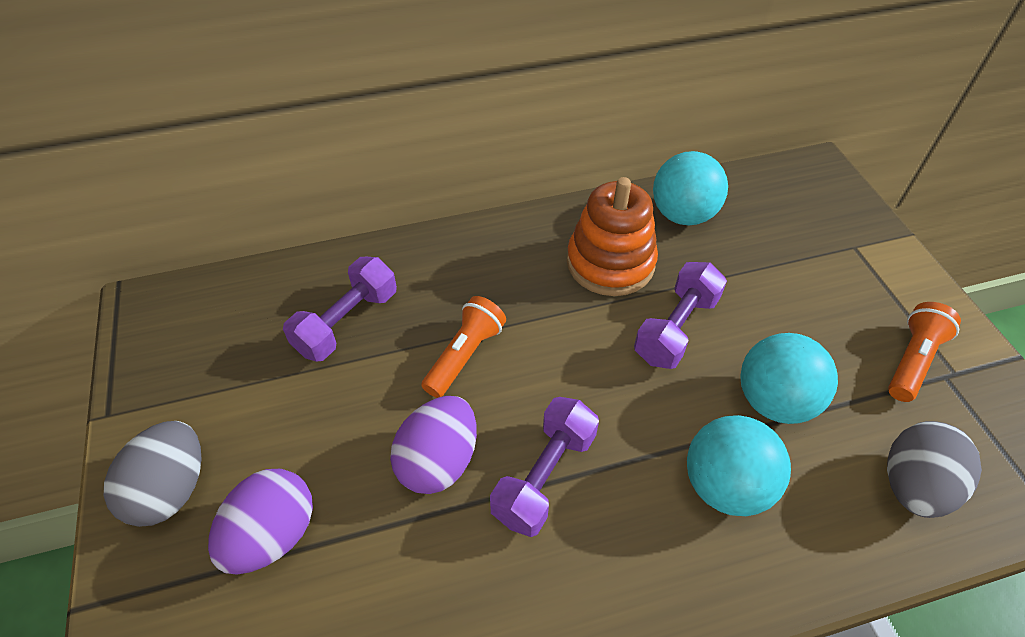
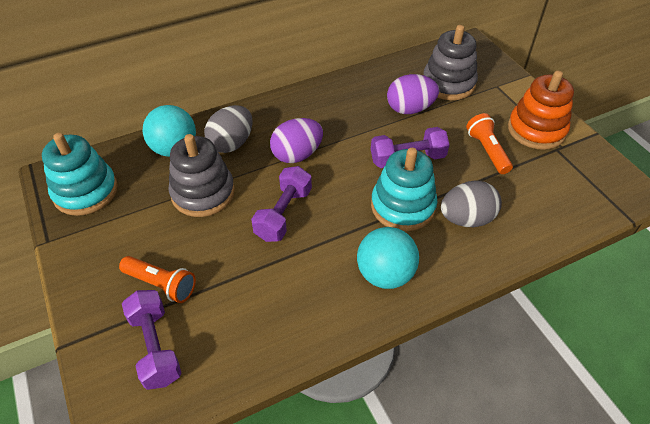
grey stacking toy: 0 -> 2
turquoise ball: 3 -> 2
turquoise stacking toy: 0 -> 2

